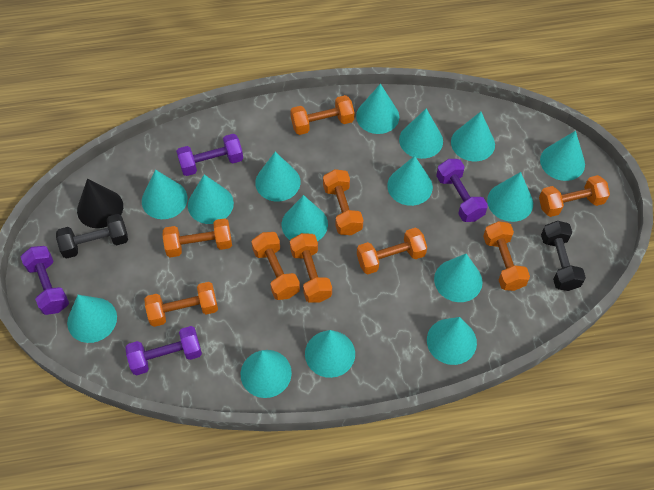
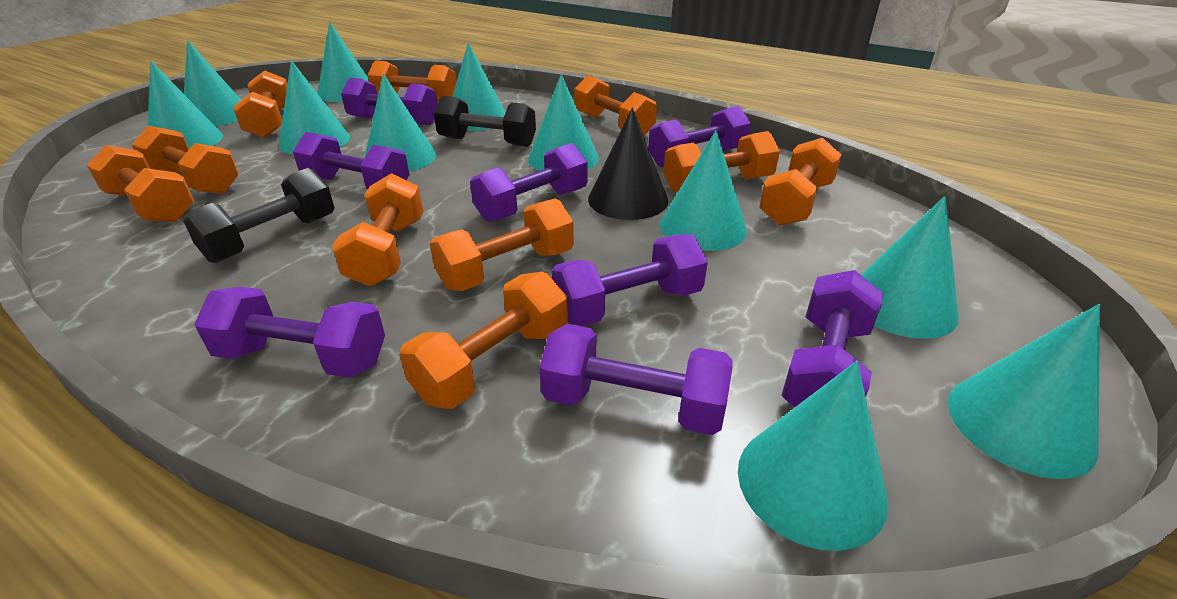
orange dumbbell: 9 -> 10
purple dumbbell: 4 -> 8
turquoise cone: 15 -> 11

